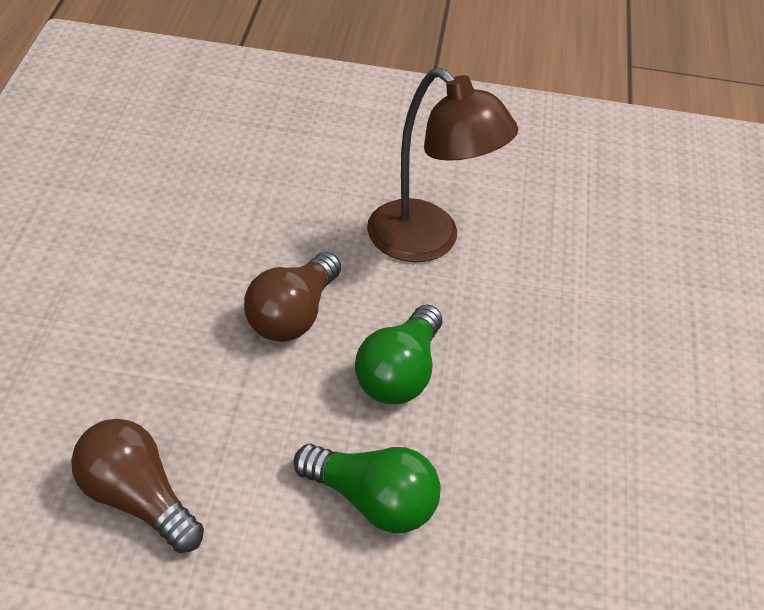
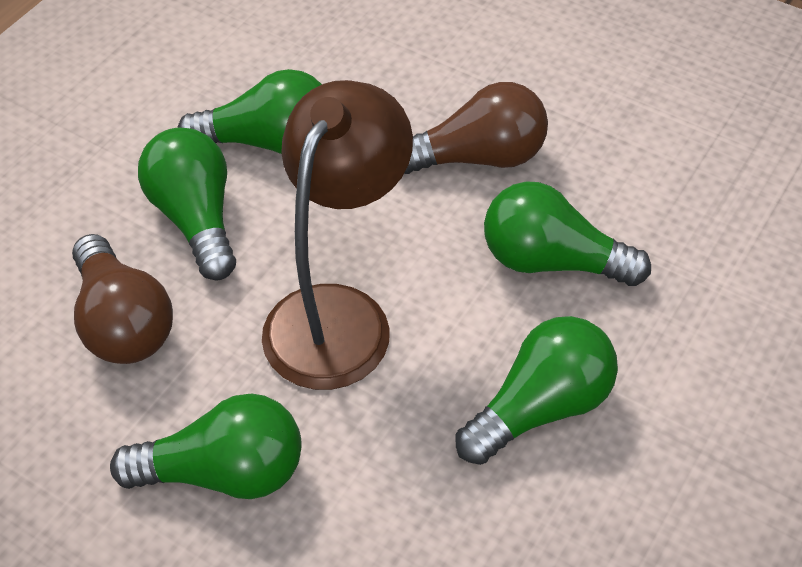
green light bulb: 2 -> 5

